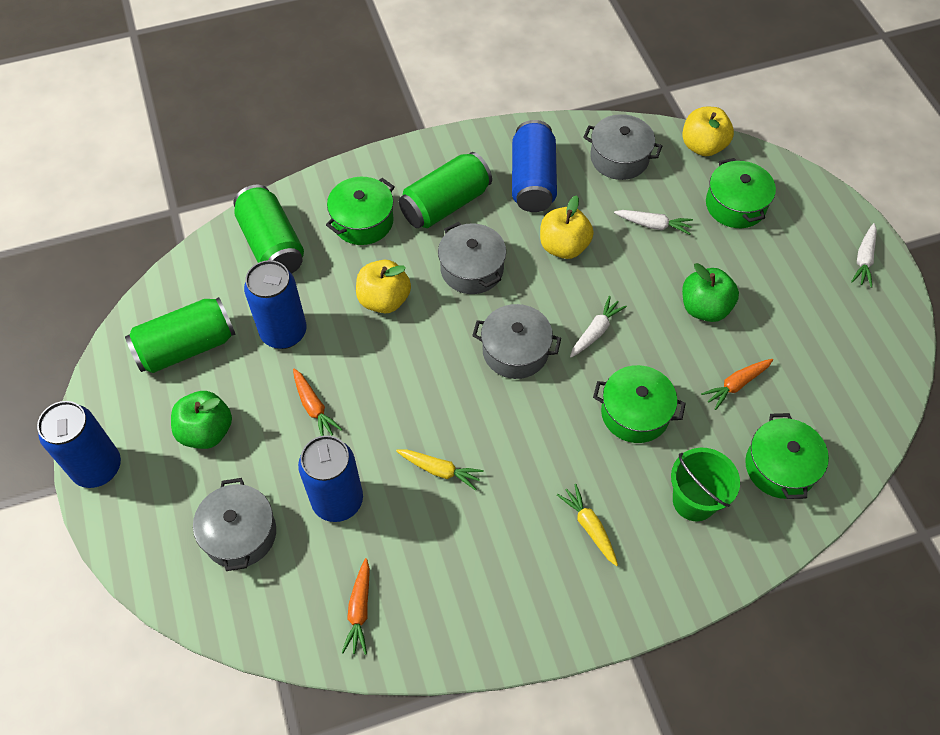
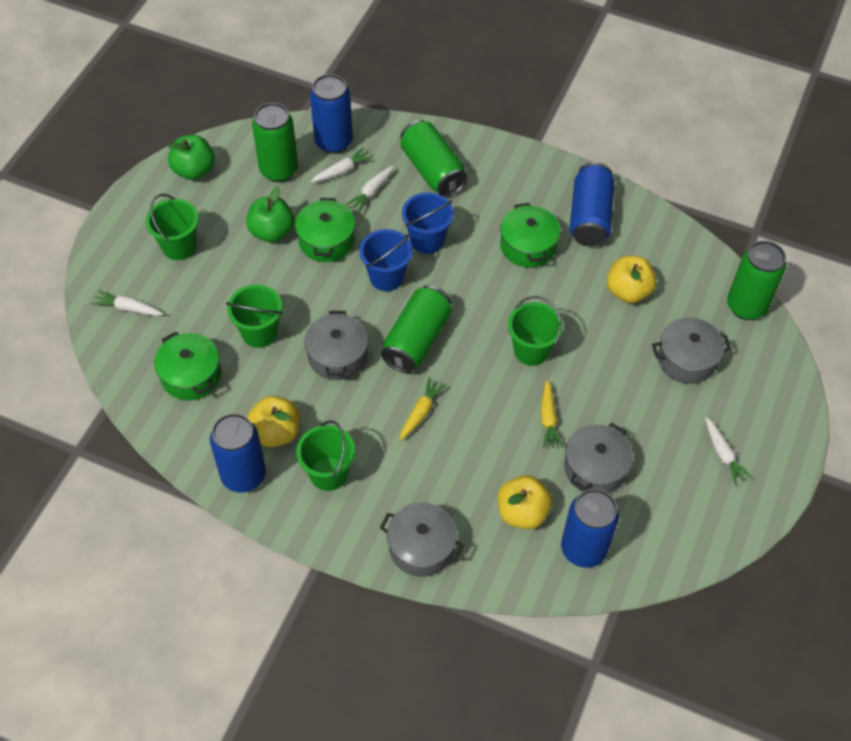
blue bucket: 0 -> 2
green bucket: 1 -> 4
green can: 3 -> 4
green pot: 4 -> 3
orange carrot: 3 -> 0
white carrot: 3 -> 4

